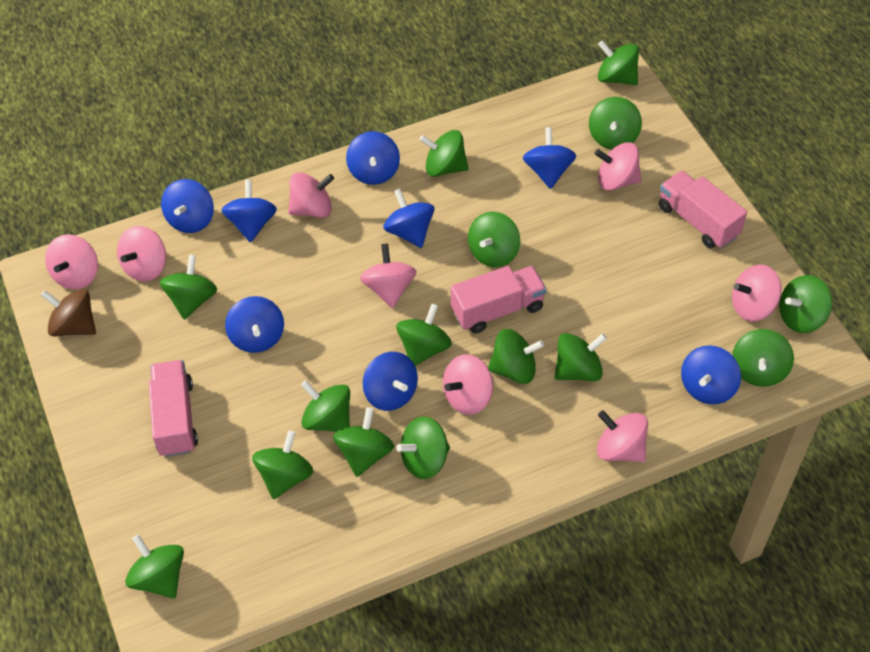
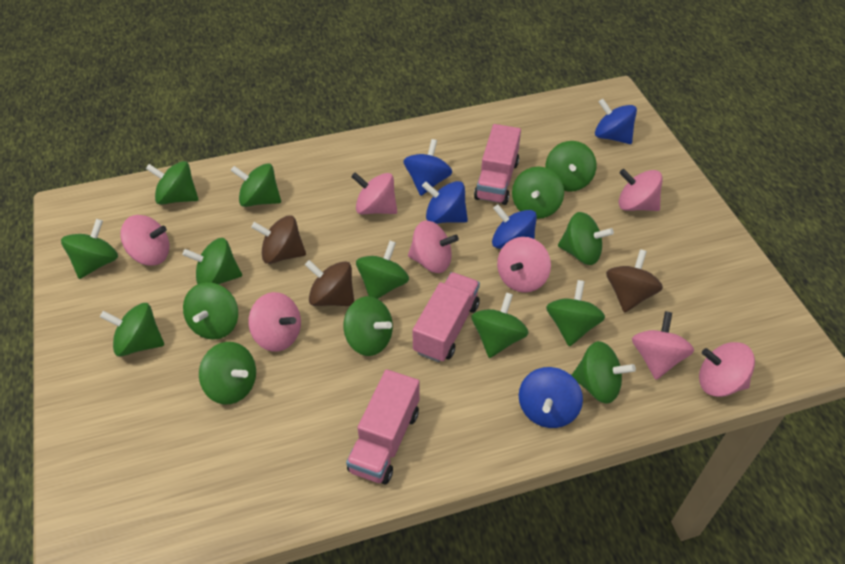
blue spinning top: 8 -> 5
brown spinning top: 1 -> 3

